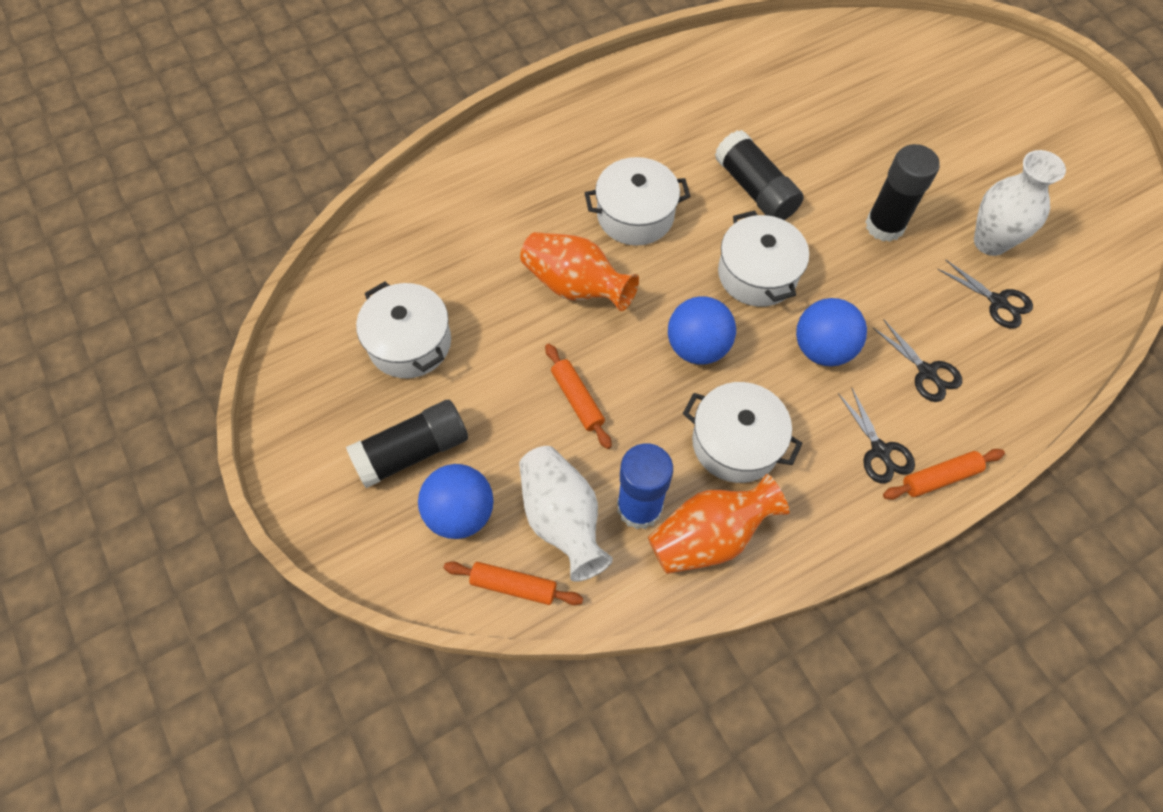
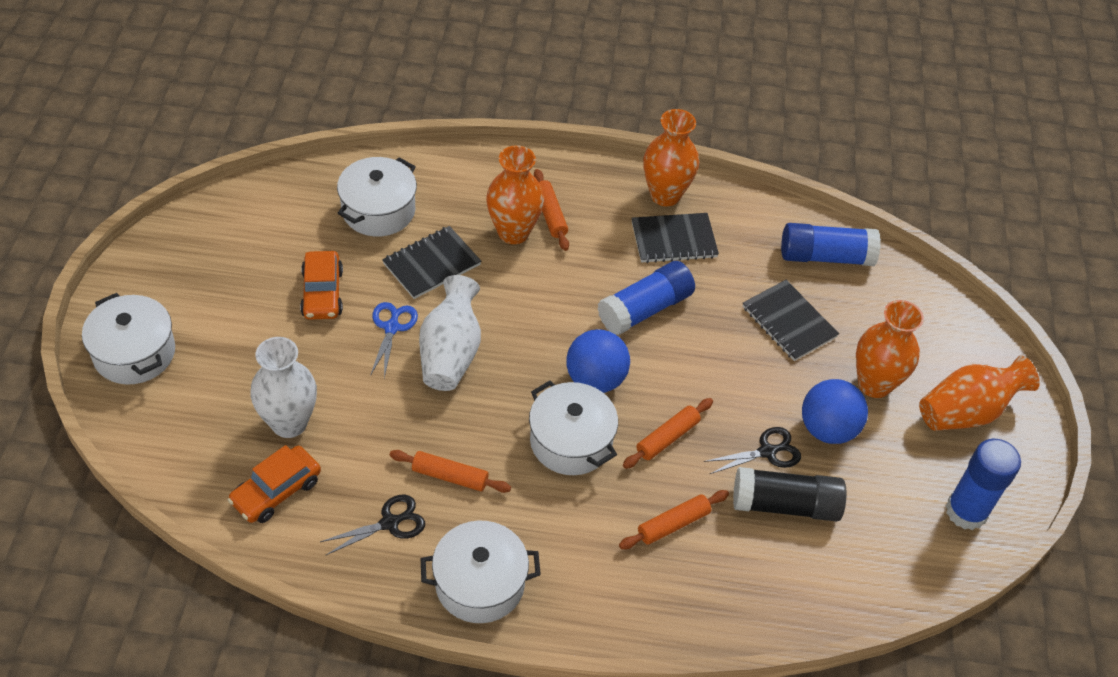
black glue stick: 3 -> 1
black notebook: 0 -> 3
black scissors: 3 -> 2
blue ball: 3 -> 2
blue glue stick: 1 -> 3
blue scissors: 0 -> 1
orange car: 0 -> 2
orange rolling pin: 3 -> 4
orange vase: 2 -> 4

